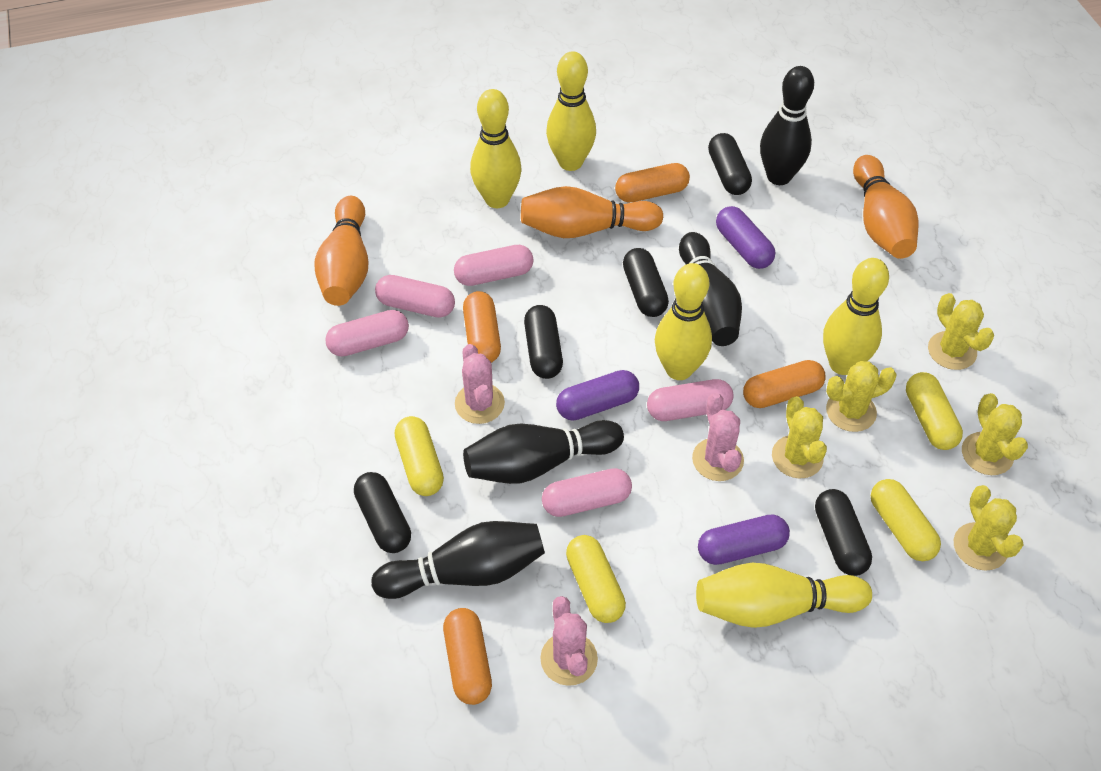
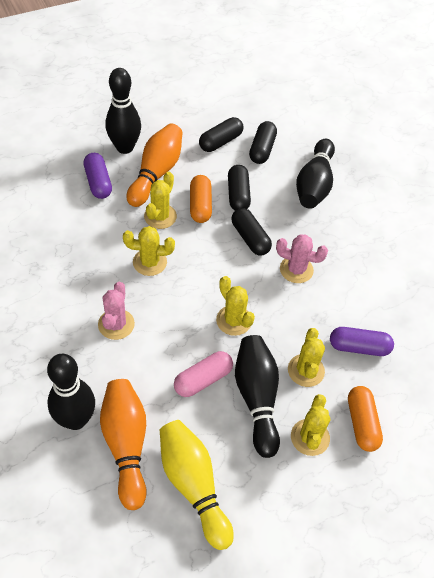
black capsule: 5 -> 4
orange bowling pin: 3 -> 2
orange capsule: 4 -> 2
pink cactus: 3 -> 2
pink capsule: 5 -> 1
purple capsule: 3 -> 2
yellow bowling pin: 5 -> 1
yellow capsule: 4 -> 0

